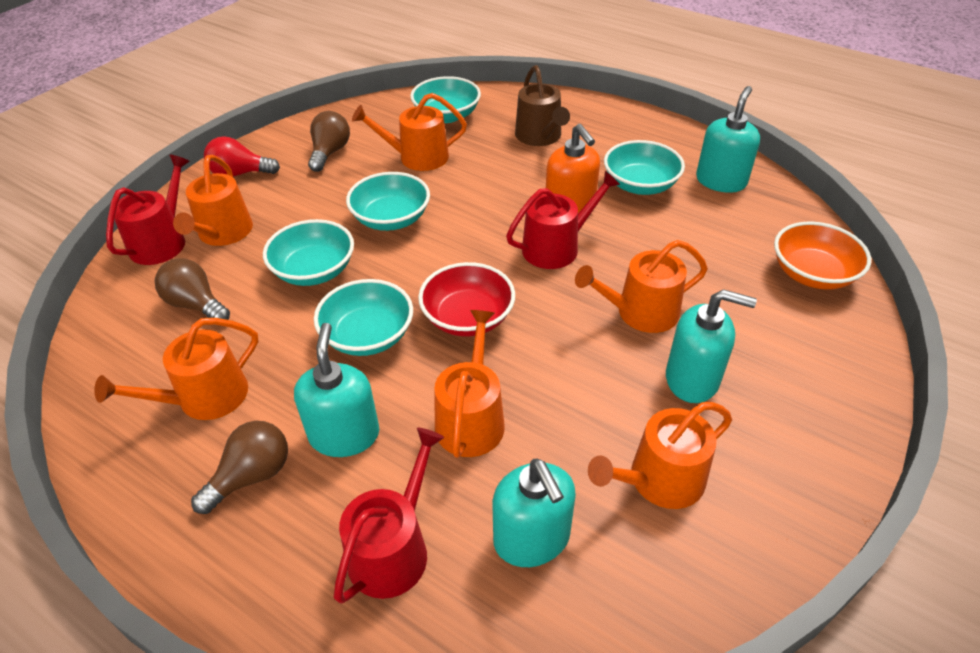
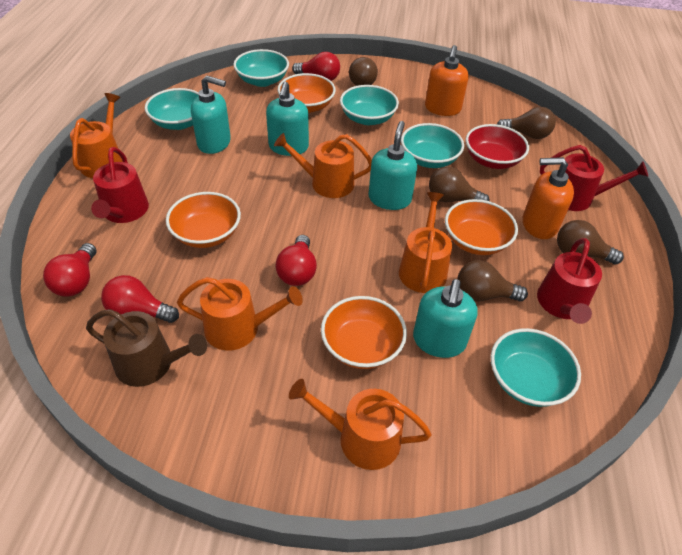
brown light bulb: 3 -> 5
orange bowl: 1 -> 4
orange soap dispenser: 1 -> 2
orange watering can: 6 -> 5
red light bulb: 1 -> 4

